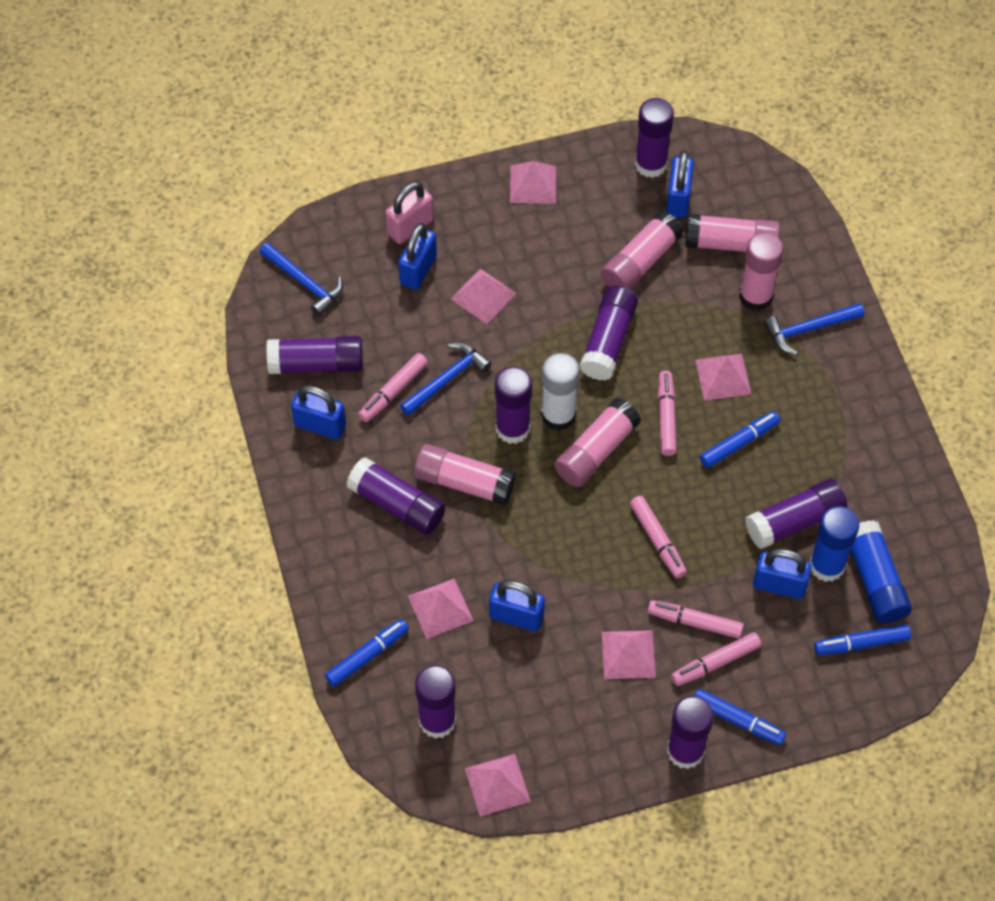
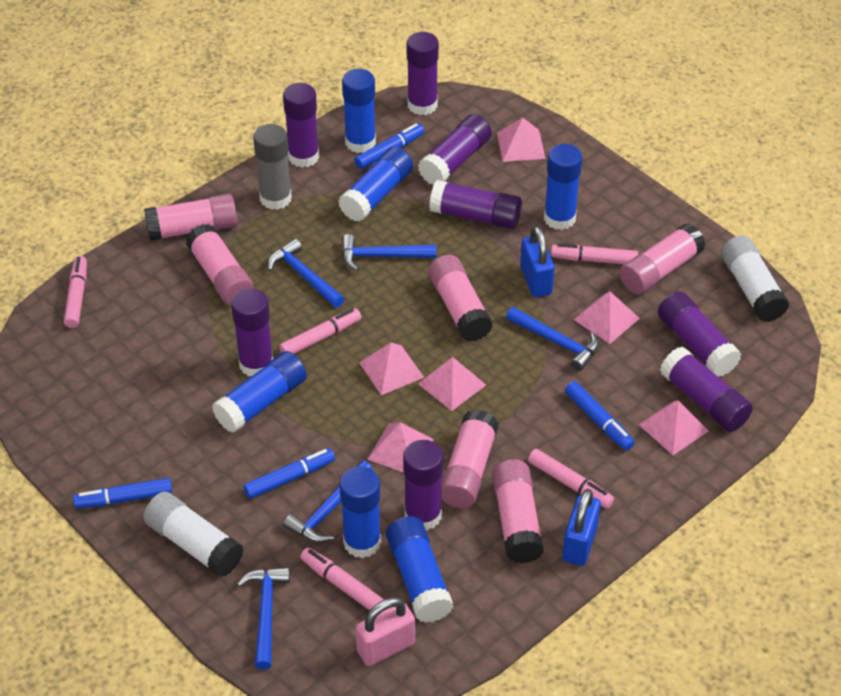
blue glue stick: 2 -> 6
blue hammer: 3 -> 5
blue padlock: 5 -> 2
grey glue stick: 0 -> 1
pink glue stick: 5 -> 6
white glue stick: 1 -> 2

